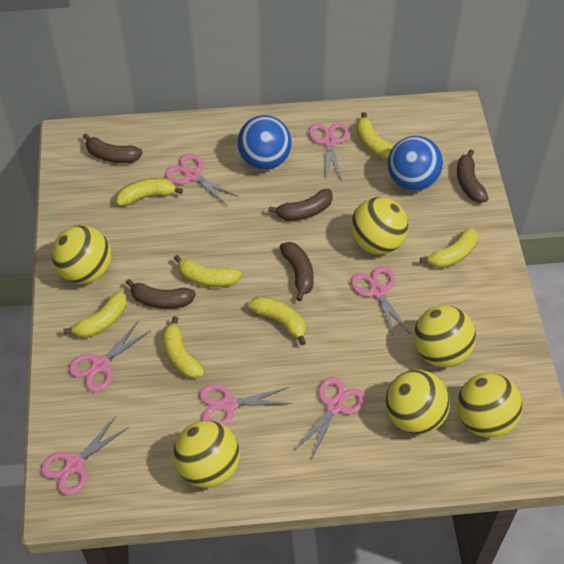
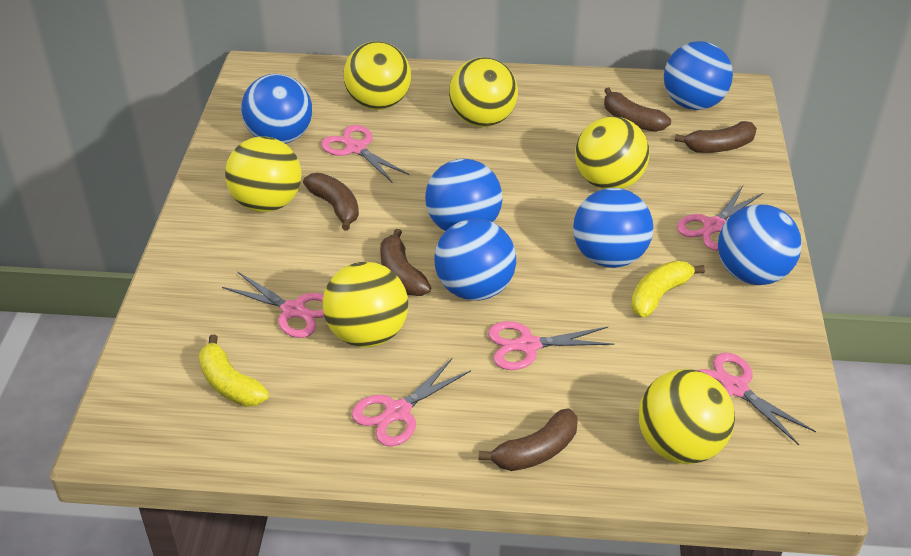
blue ball: 2 -> 6
pink scissors: 7 -> 6
yellow banana: 7 -> 2

